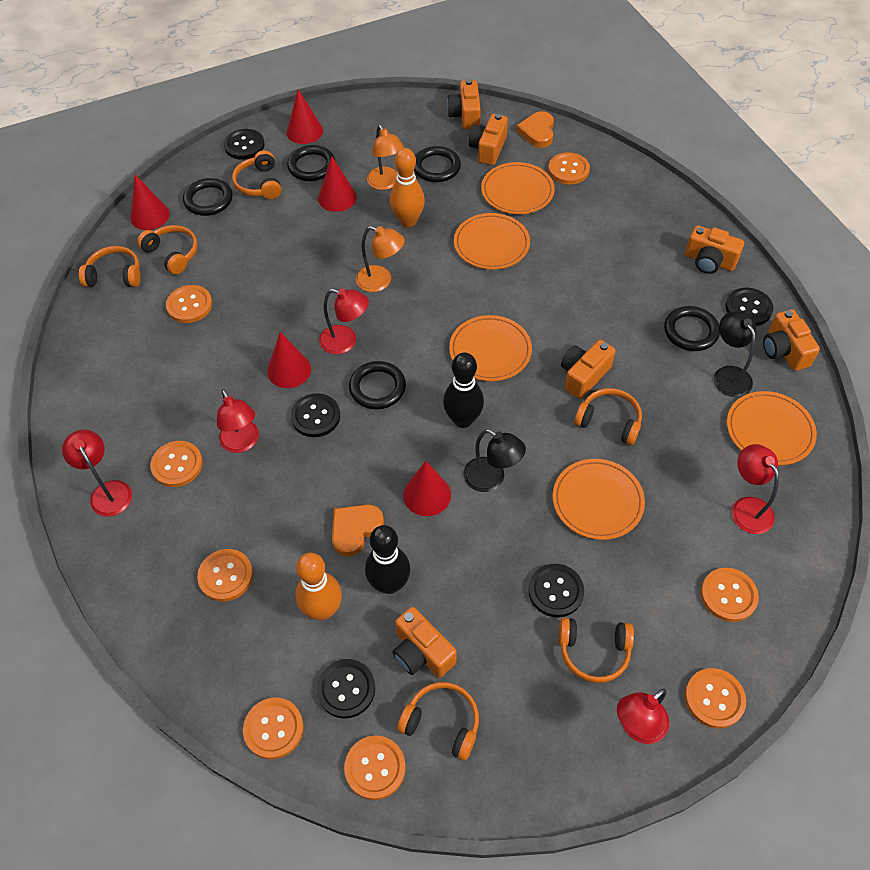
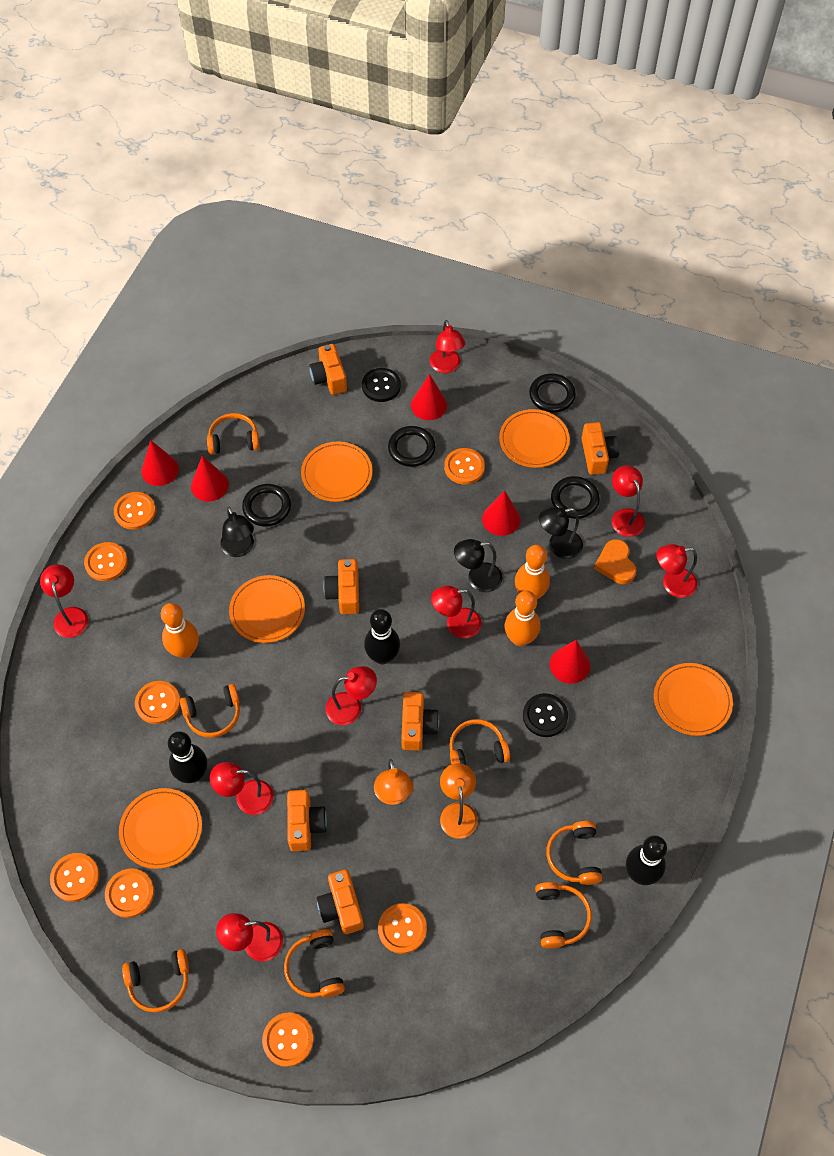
black bowling pin: 2 -> 3
black button: 5 -> 2
black lamp: 2 -> 3
black ring: 5 -> 4
orange bowling pin: 2 -> 3
orange headphones: 6 -> 7
orange heart: 2 -> 1
red lamp: 5 -> 8

